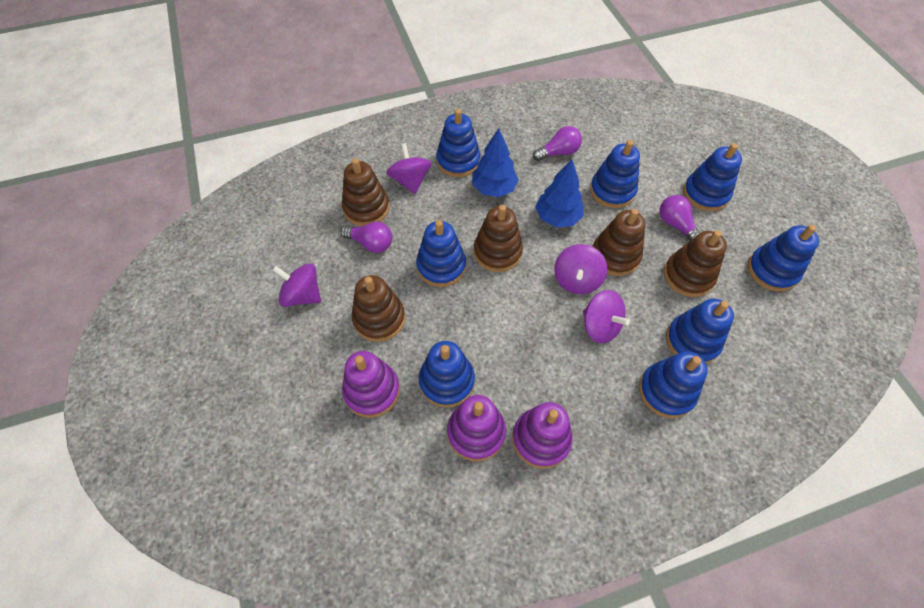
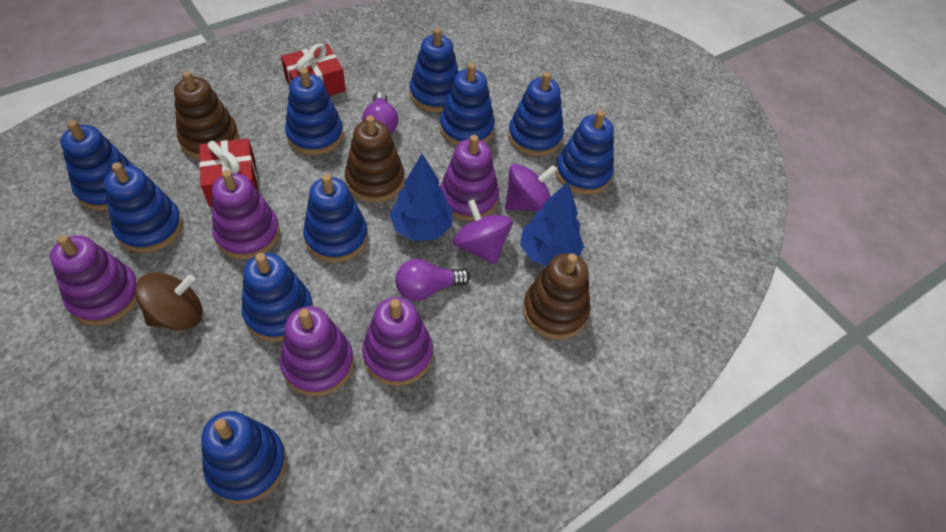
blue stacking toy: 8 -> 10
brown spinning top: 0 -> 1
brown stacking toy: 5 -> 3
purple light bulb: 3 -> 2
purple spinning top: 4 -> 2
purple stacking toy: 3 -> 5
red gift: 0 -> 2

